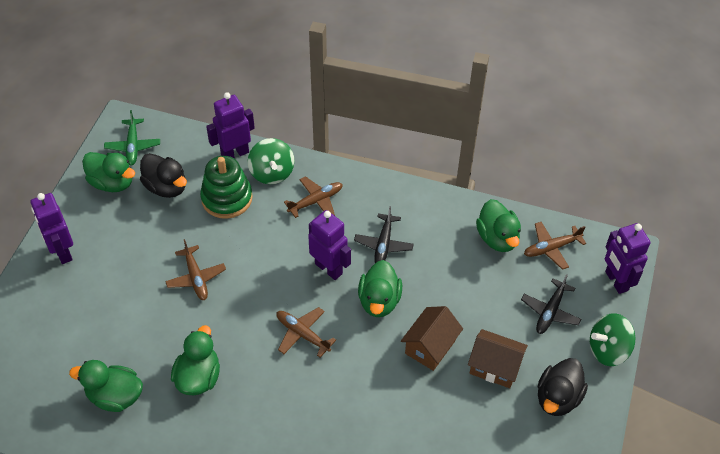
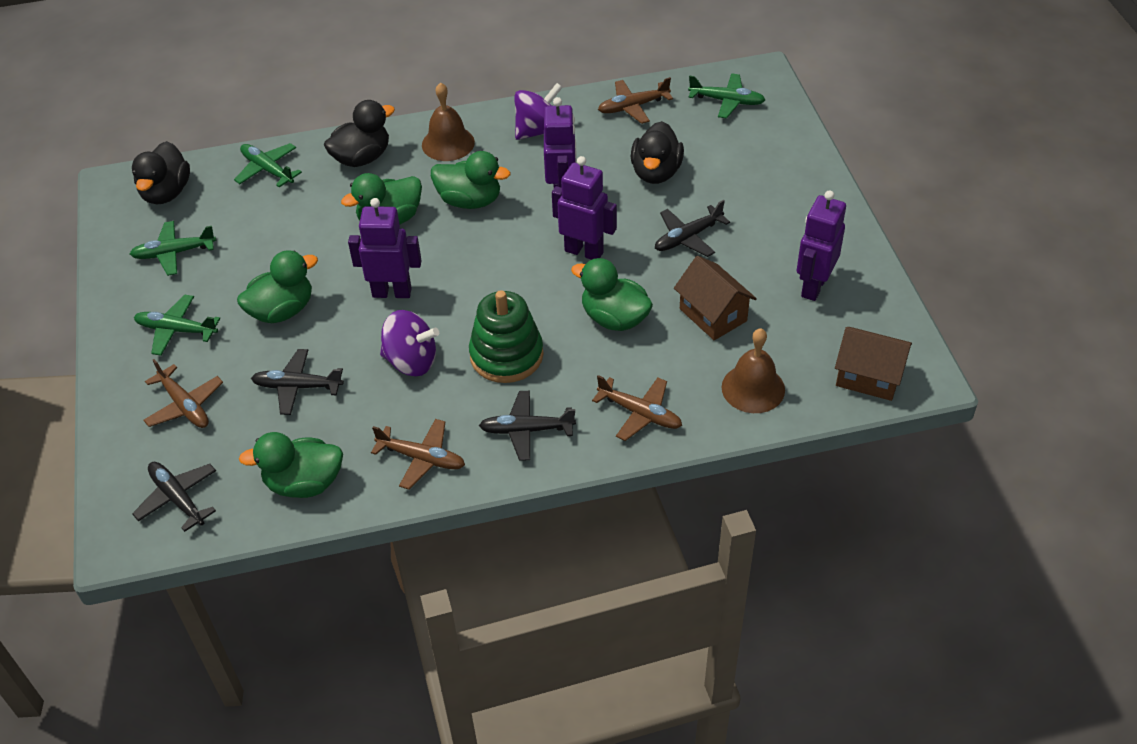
black duck: 2 -> 3
black plane: 2 -> 4
brown bell: 0 -> 2
green plane: 1 -> 4
green spinning top: 2 -> 0
purple spinning top: 0 -> 2

